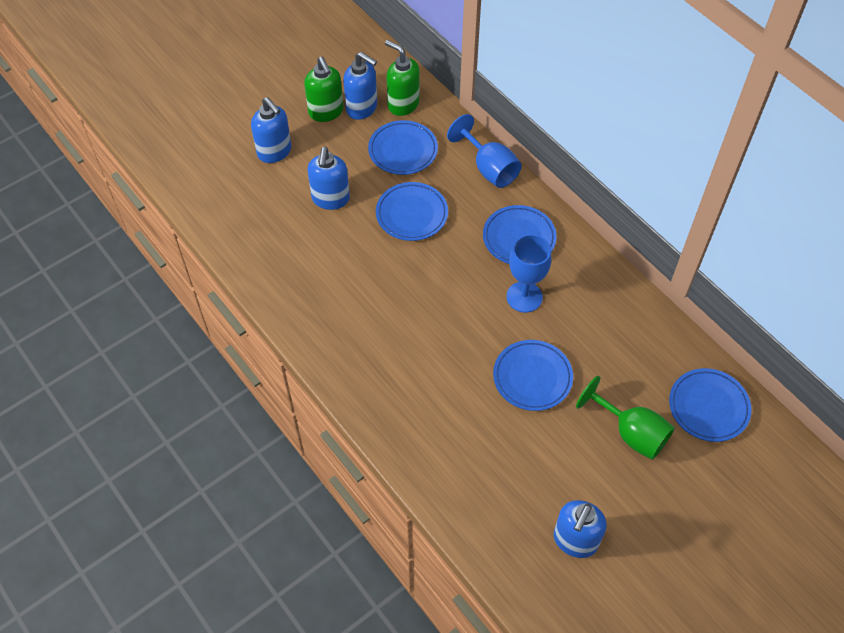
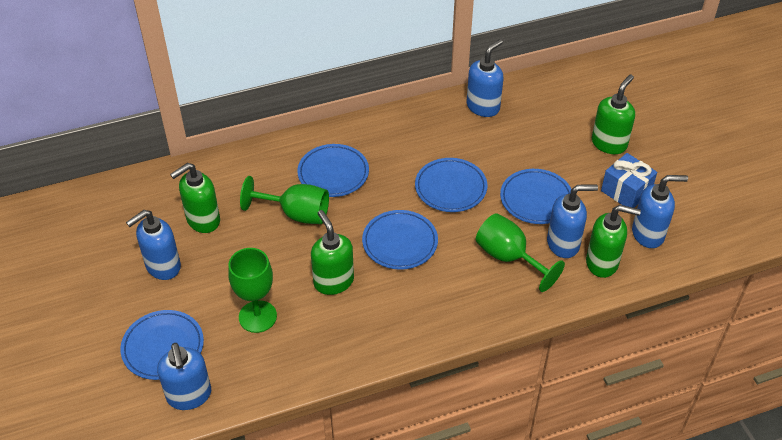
blue gift: 0 -> 1
blue goblet: 2 -> 0
blue soap dispenser: 4 -> 5
green goblet: 1 -> 3
green soap dispenser: 2 -> 4

